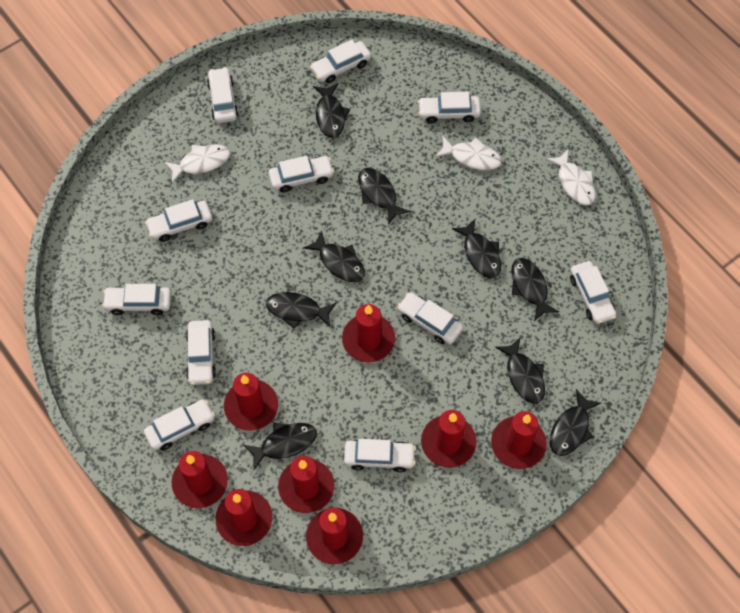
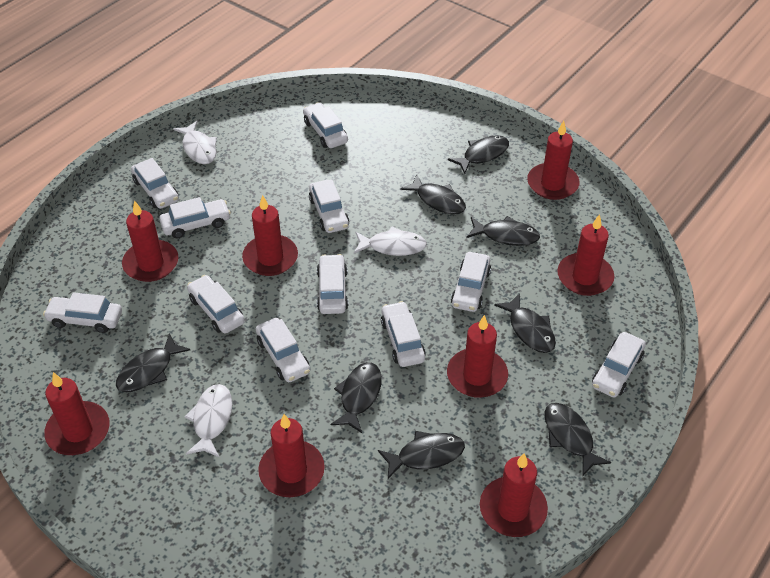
black fish: 9 -> 8

